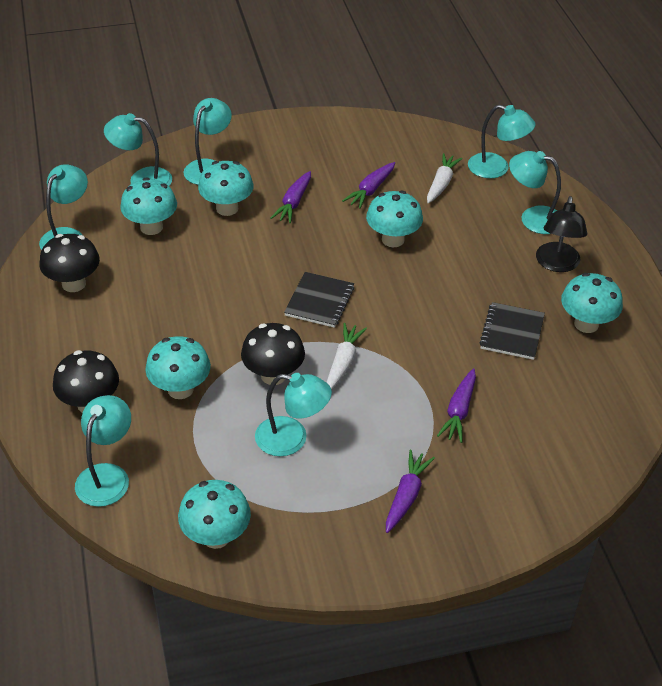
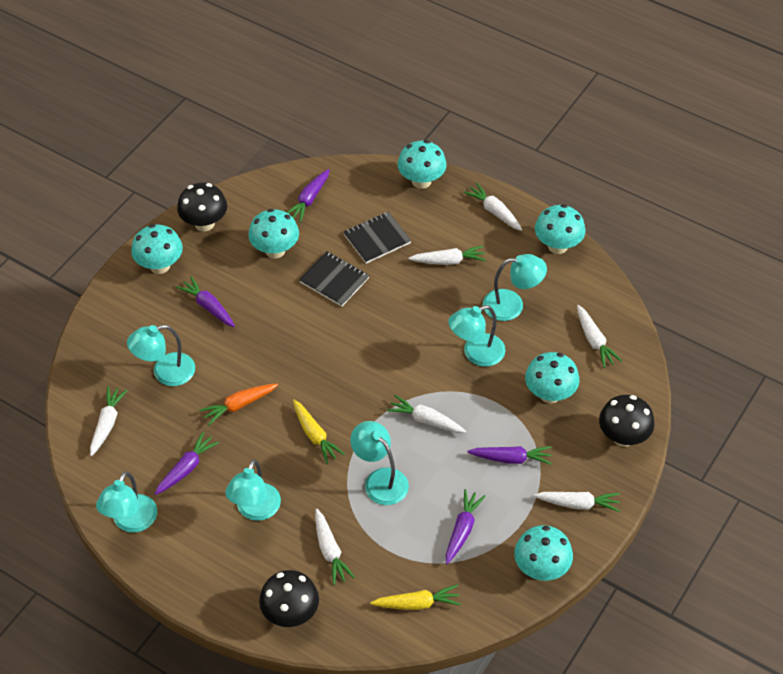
black lamp: 1 -> 0
orange carrot: 0 -> 1
purple carrot: 4 -> 5
turquoise lamp: 7 -> 6
white carrot: 2 -> 7
yellow carrot: 0 -> 2

